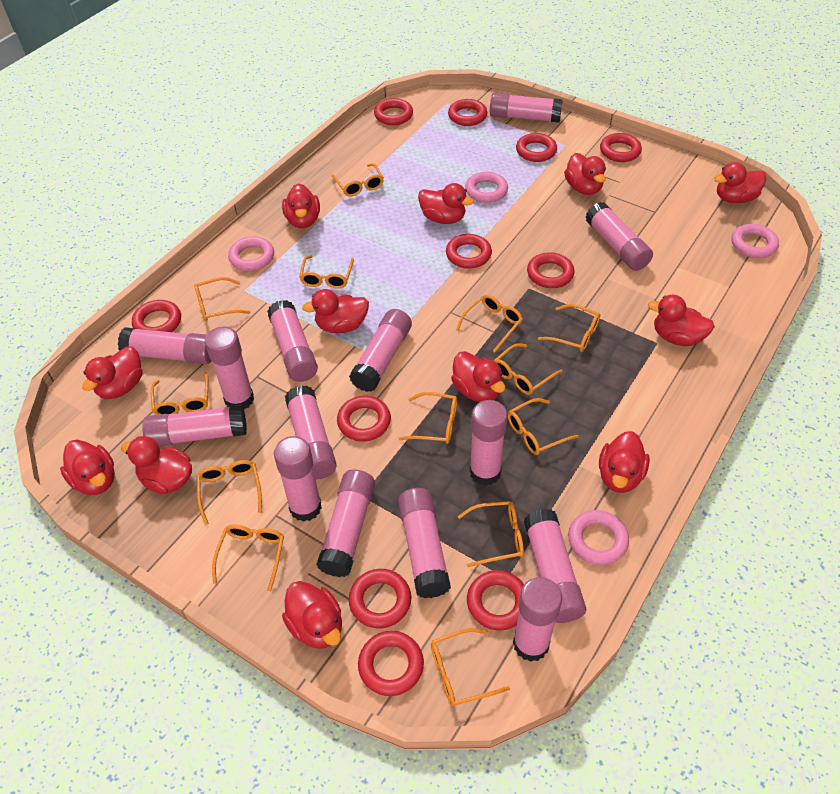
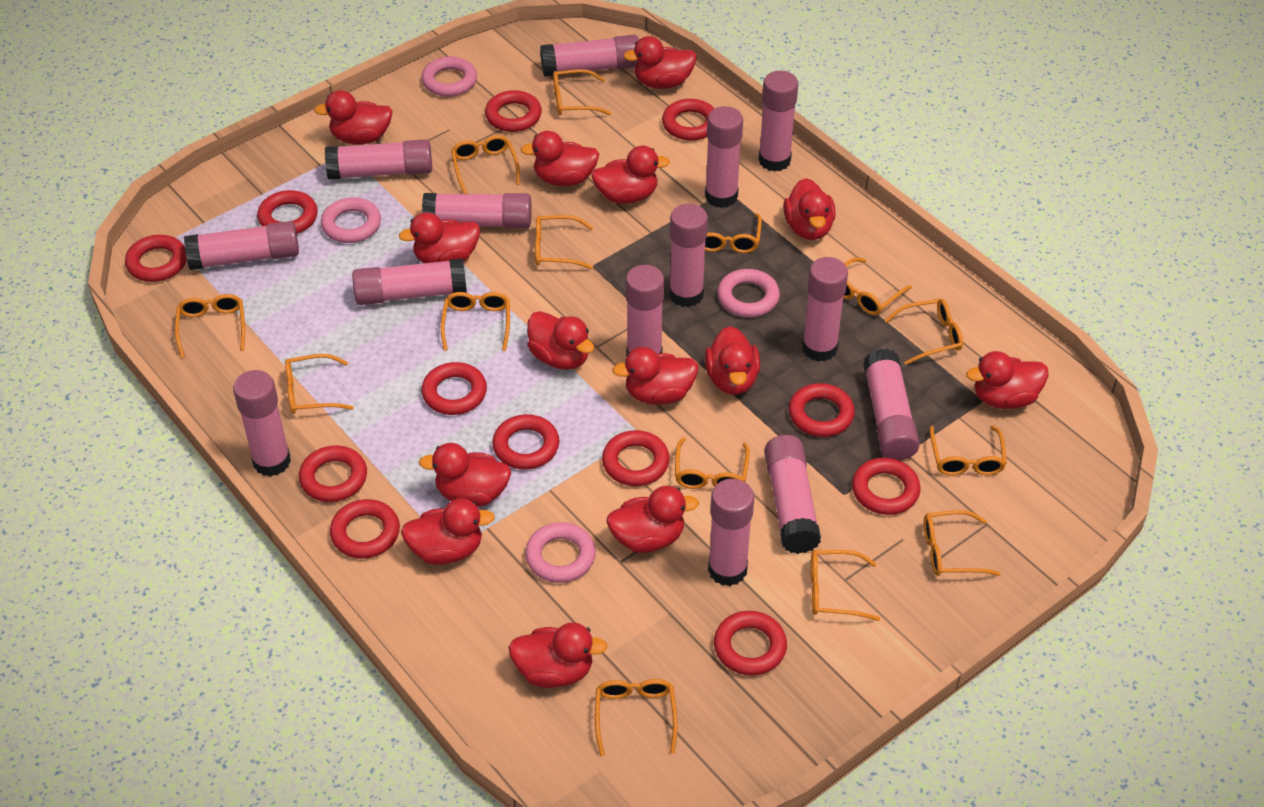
orange glasses: 13 -> 14
red duck: 12 -> 14
red ring: 11 -> 12

